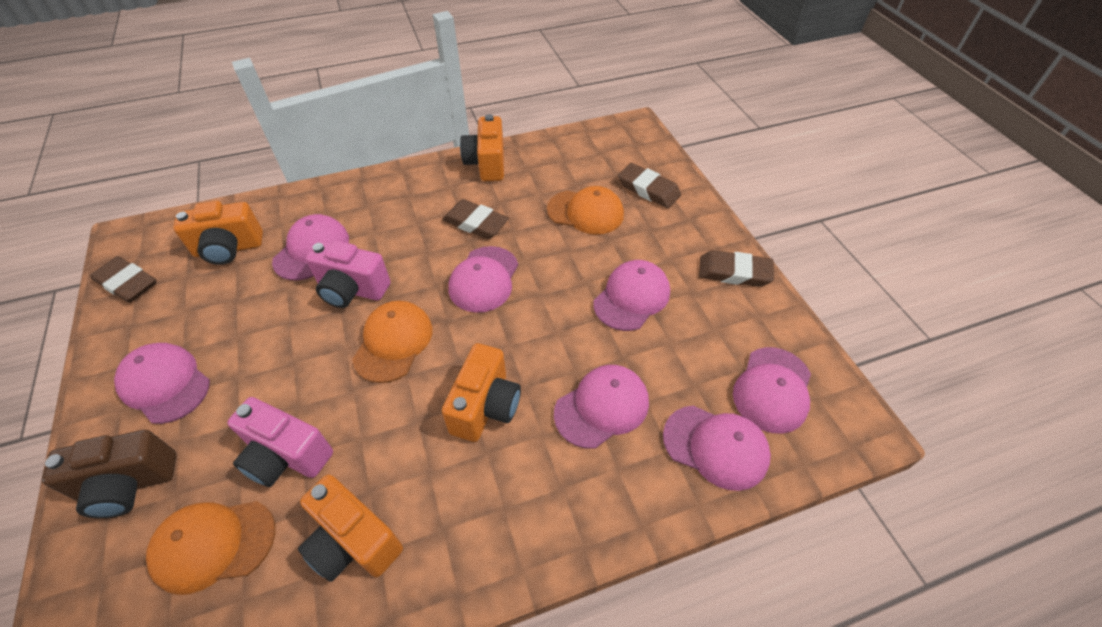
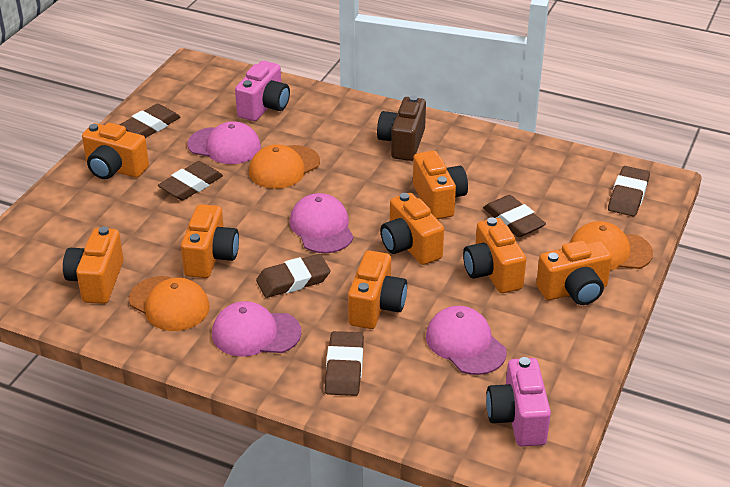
brown eraser: 4 -> 6
orange camera: 4 -> 8
pink cap: 7 -> 4

